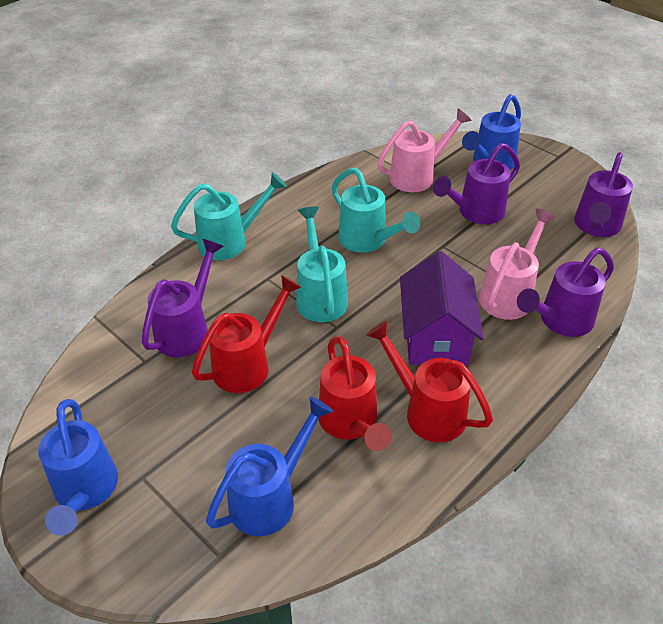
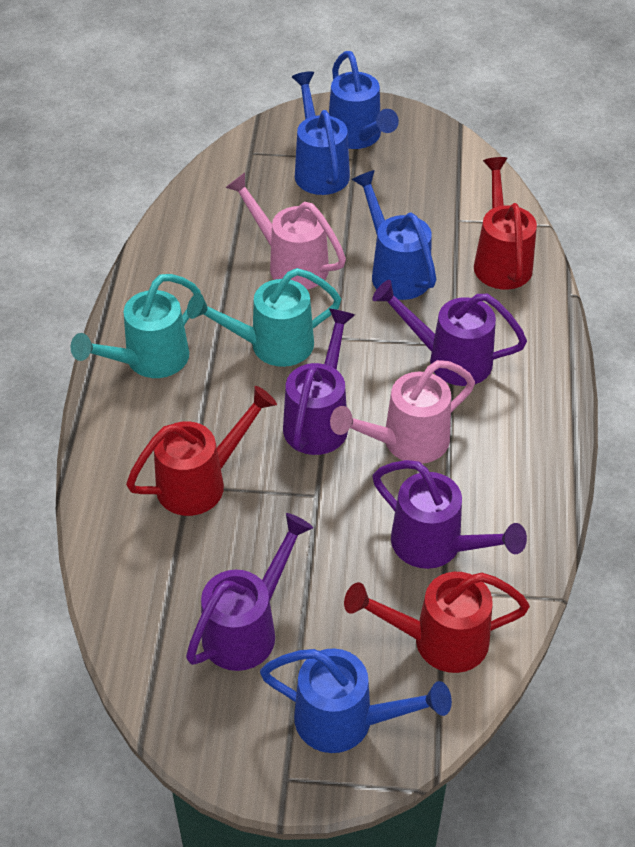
blue watering can: 3 -> 4
purple house: 1 -> 0
turquoise watering can: 3 -> 2

